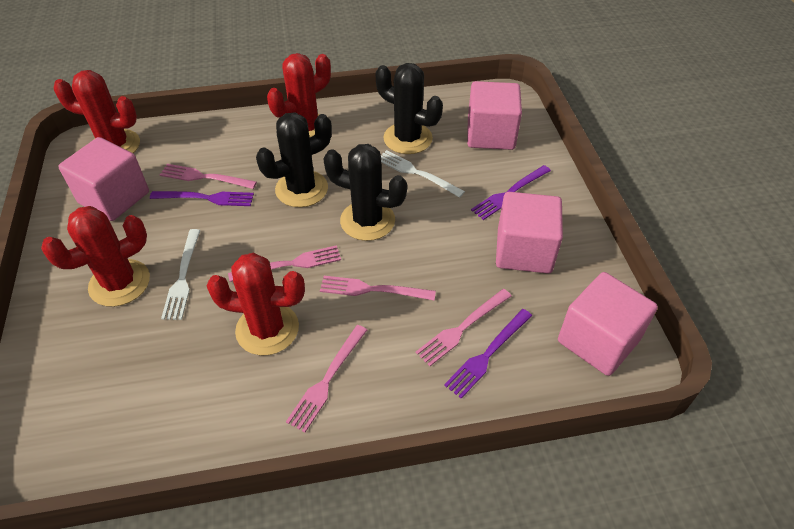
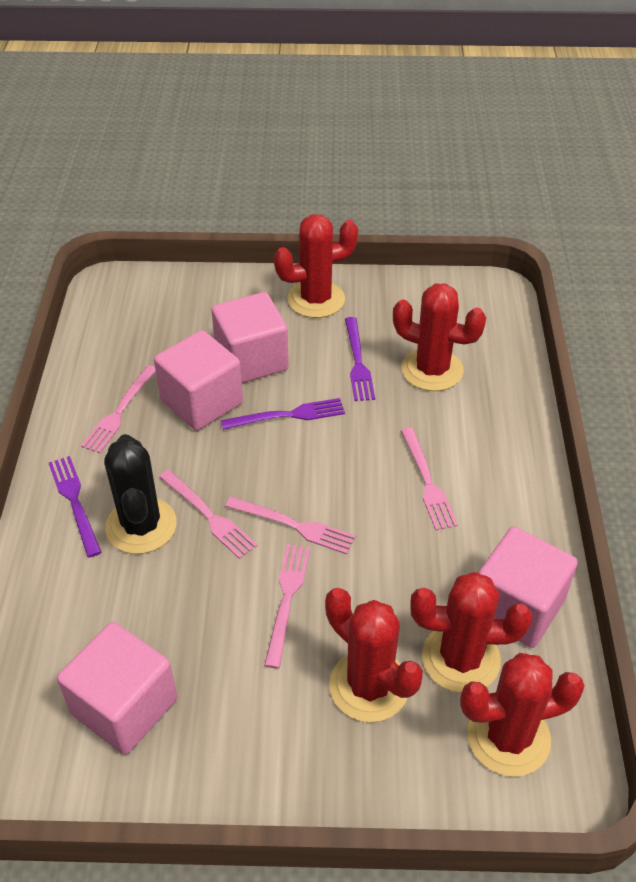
black cactus: 3 -> 1
red cactus: 4 -> 5
white fork: 2 -> 0

